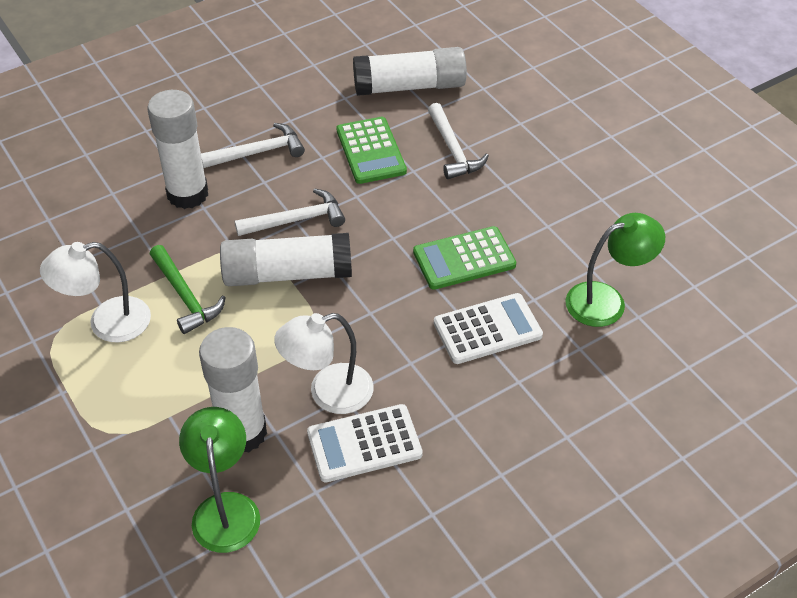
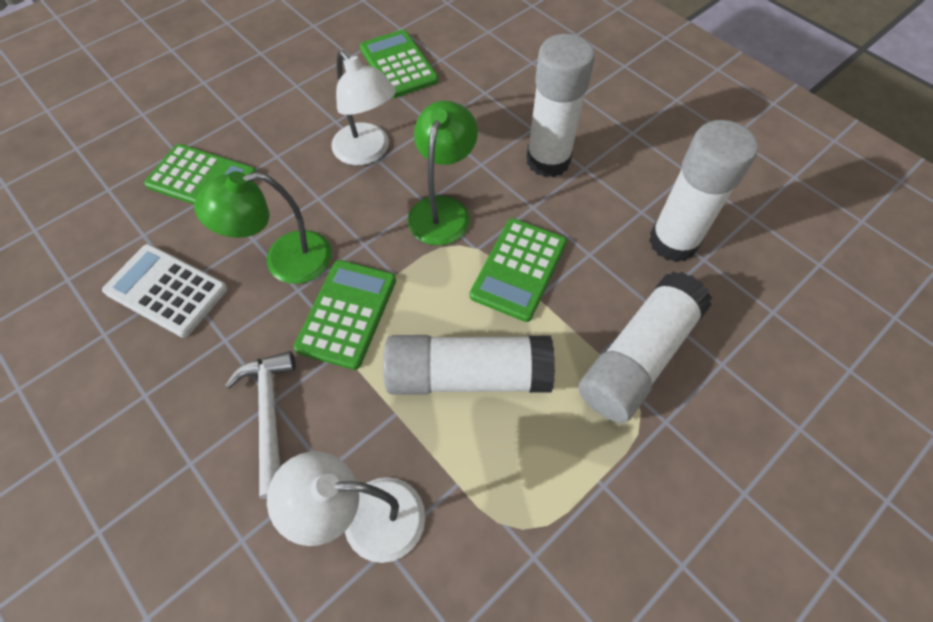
green calculator: 2 -> 4
green hammer: 1 -> 0
white calculator: 2 -> 1
white hammer: 3 -> 1

